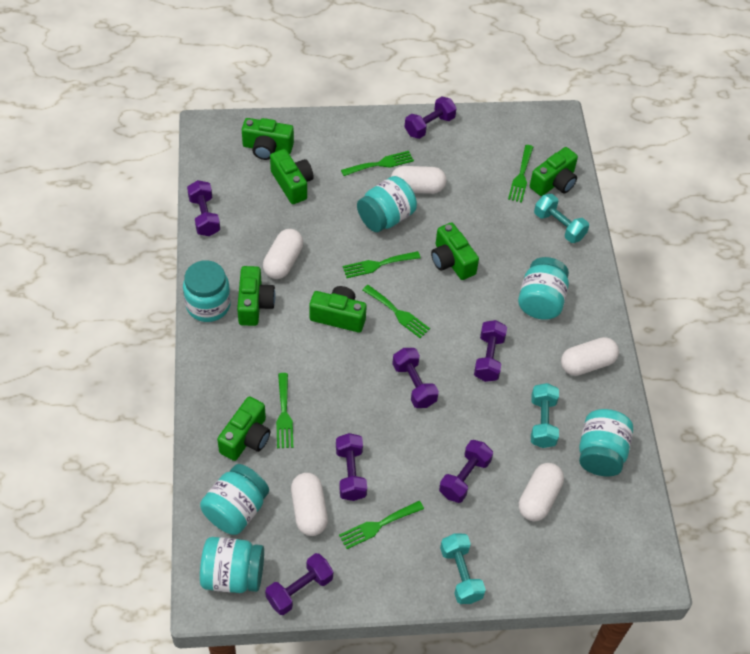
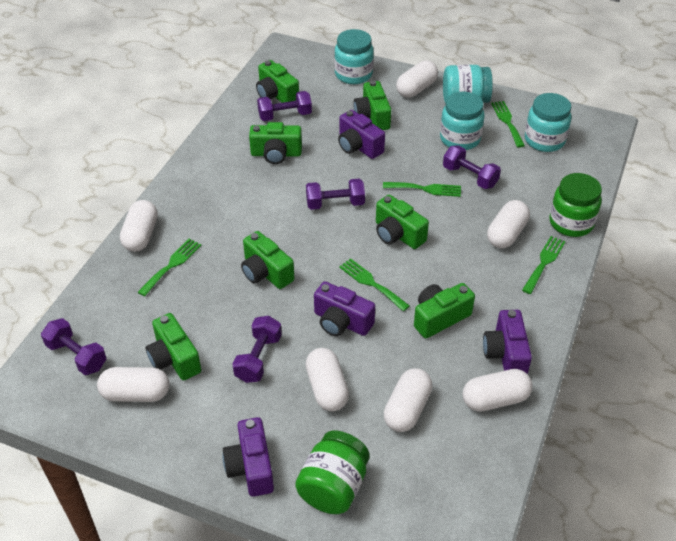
green fork: 6 -> 5
green jar: 0 -> 2
purple camera: 0 -> 4
purple dumbbell: 7 -> 5
turquoise dumbbell: 3 -> 0
turquoise jar: 6 -> 4
white capsule: 5 -> 7

